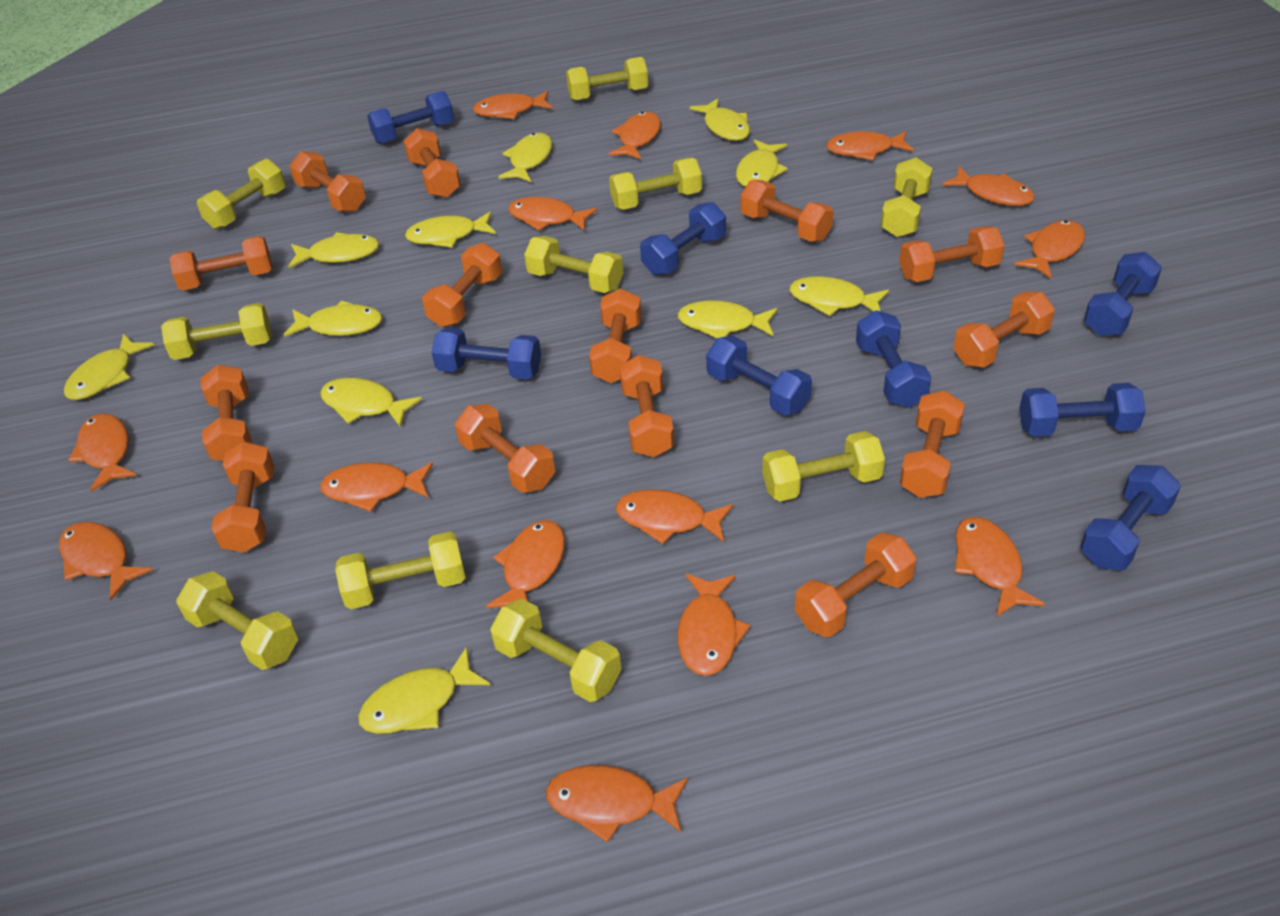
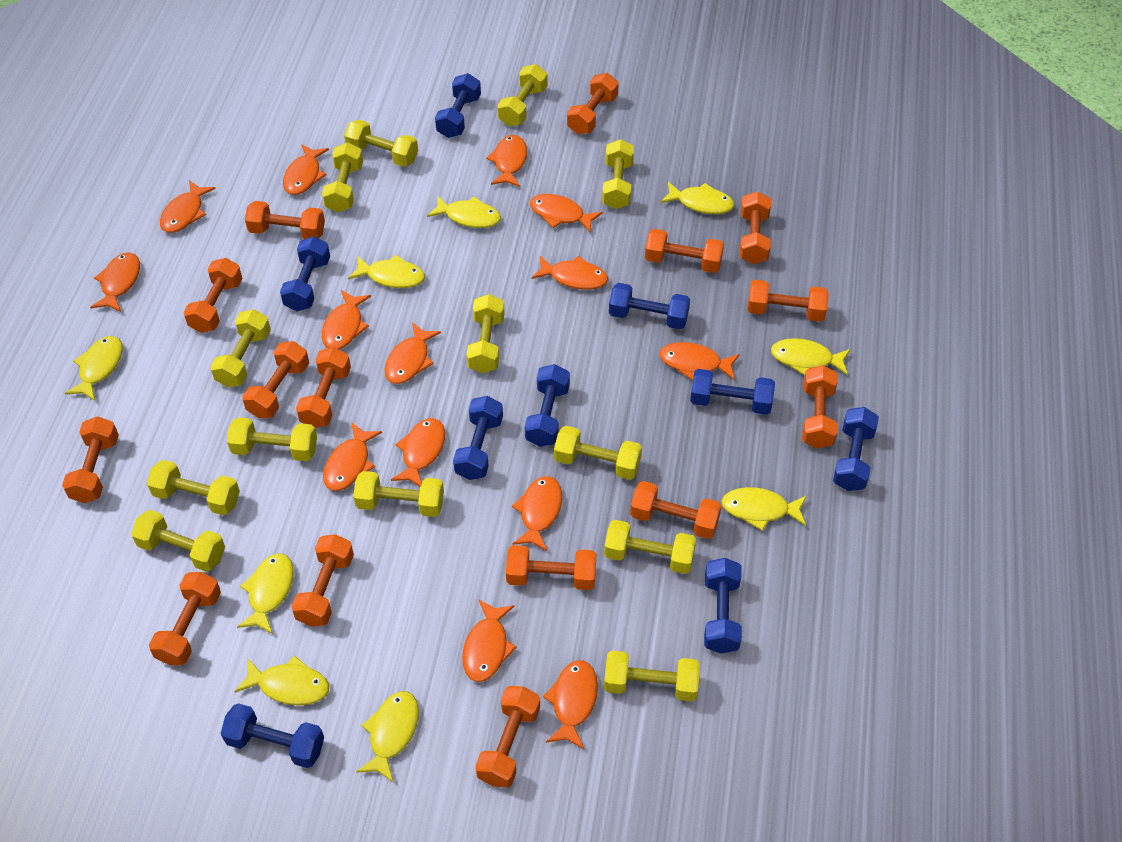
blue dumbbell: 8 -> 9
orange dumbbell: 14 -> 15
yellow dumbbell: 10 -> 13
yellow fish: 11 -> 9

